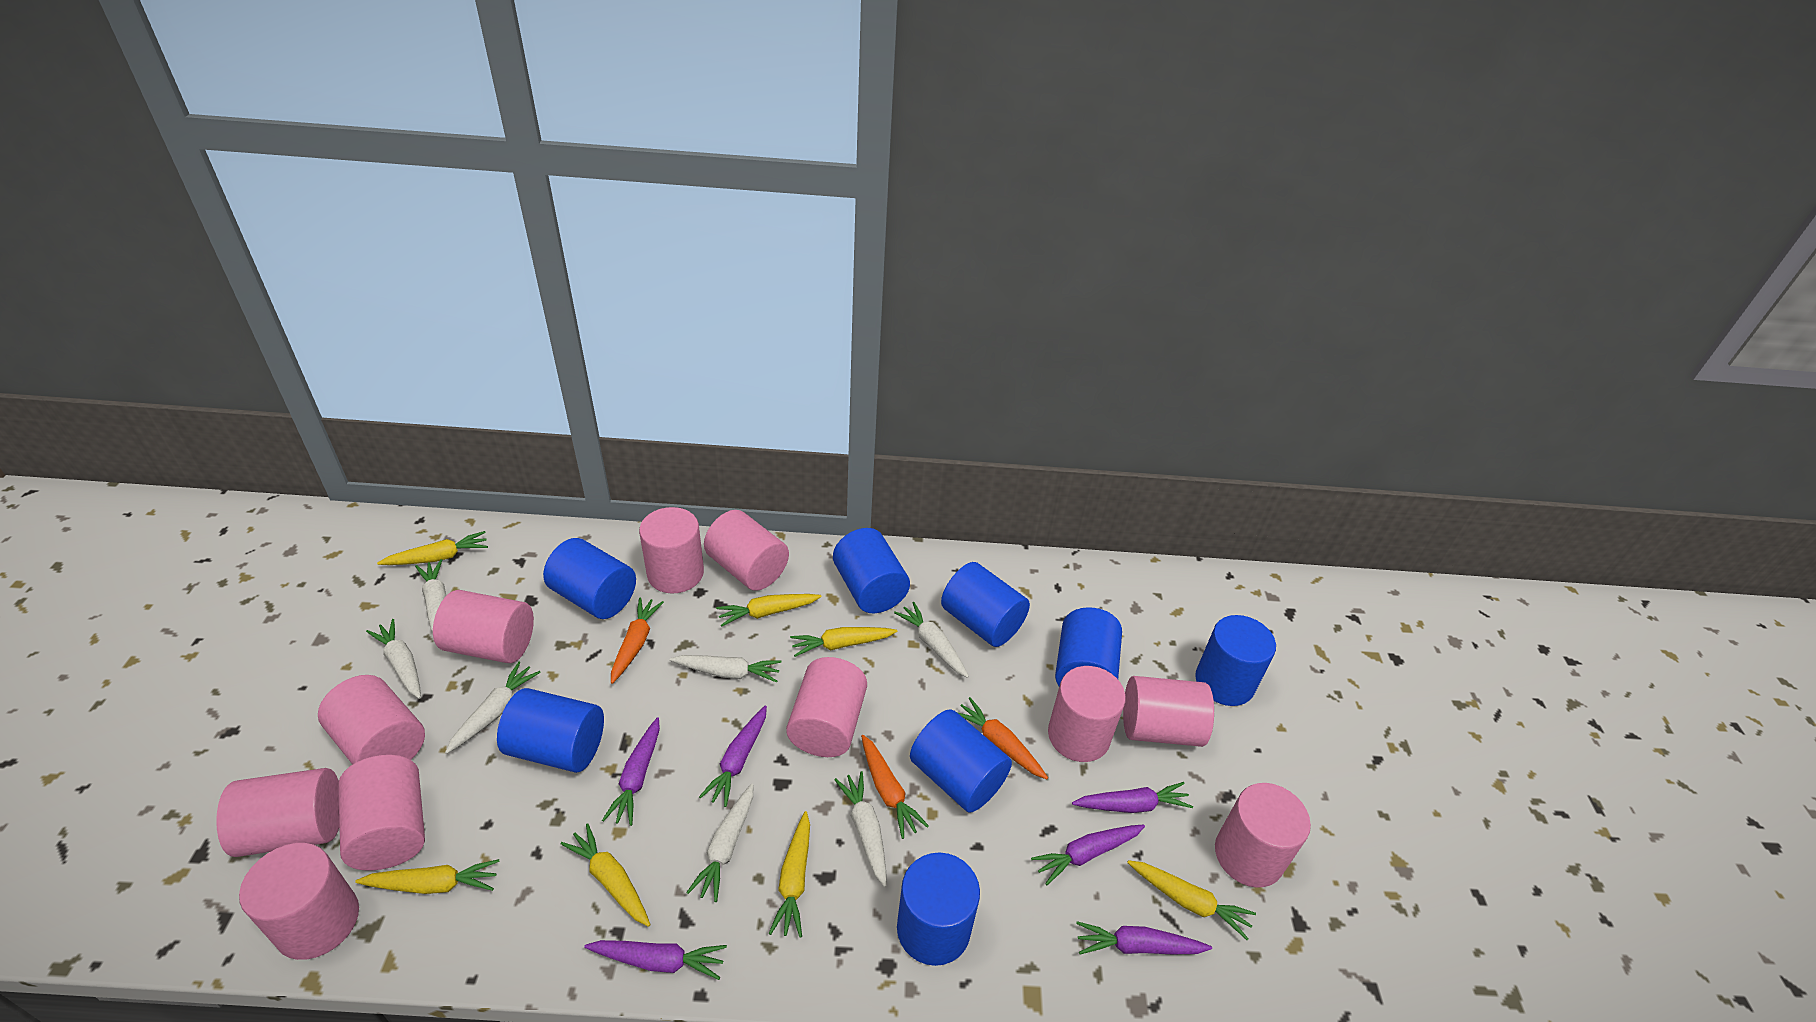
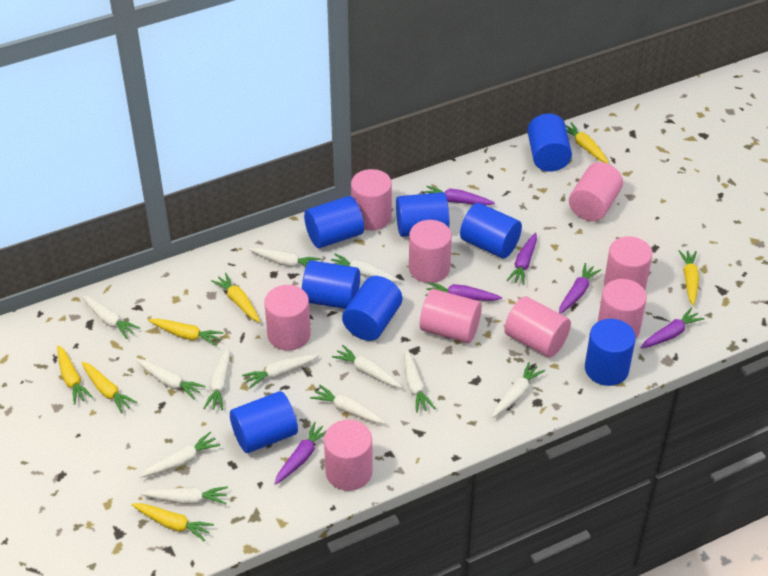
orange carrot: 3 -> 0
pink cylinder: 11 -> 9
white carrot: 7 -> 12

